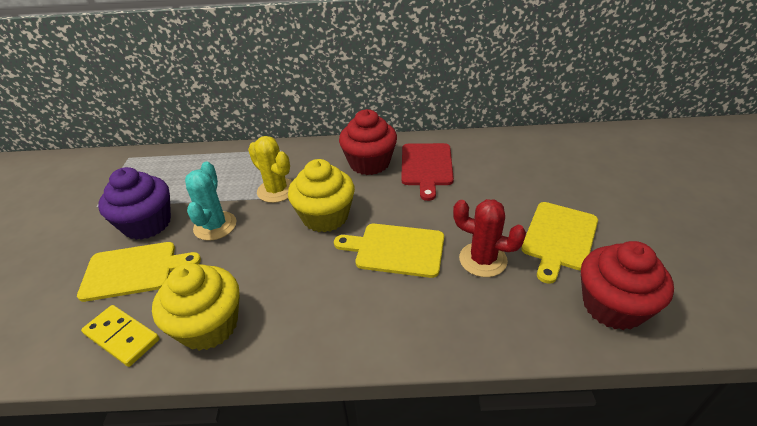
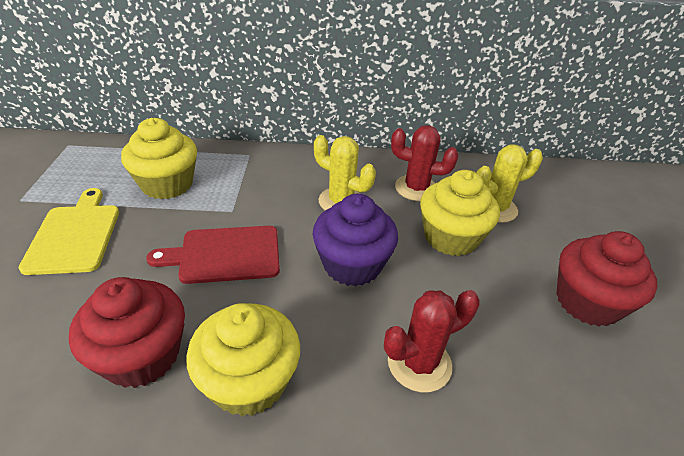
red cactus: 1 -> 2
turquoise cactus: 1 -> 0
yellow cactus: 1 -> 2
yellow cupcake: 2 -> 3
yellow cutting board: 3 -> 1
yellow domino: 1 -> 0

